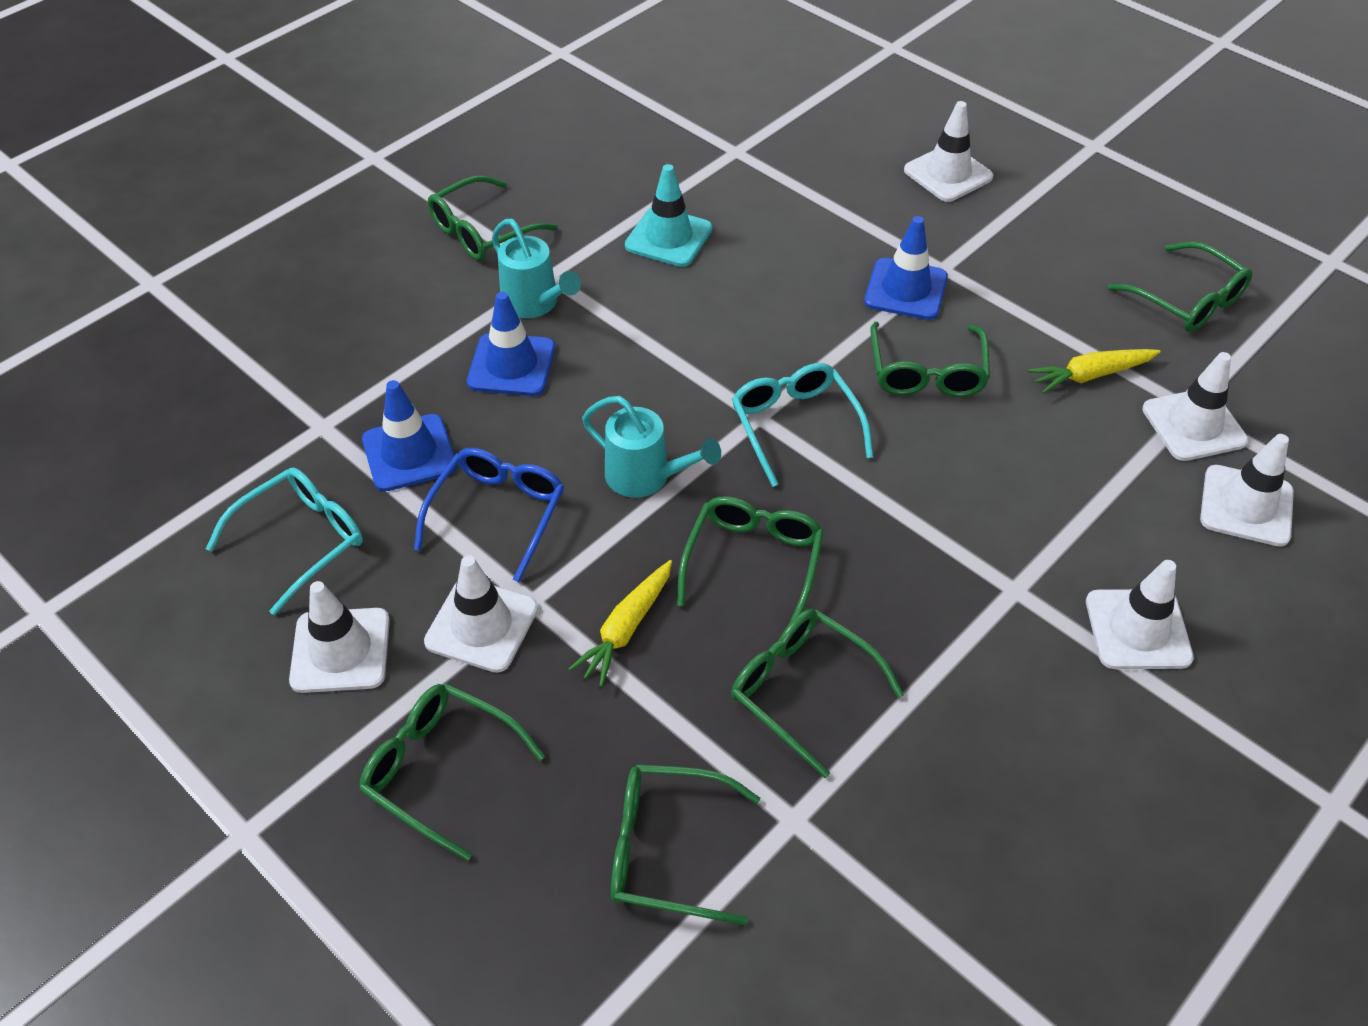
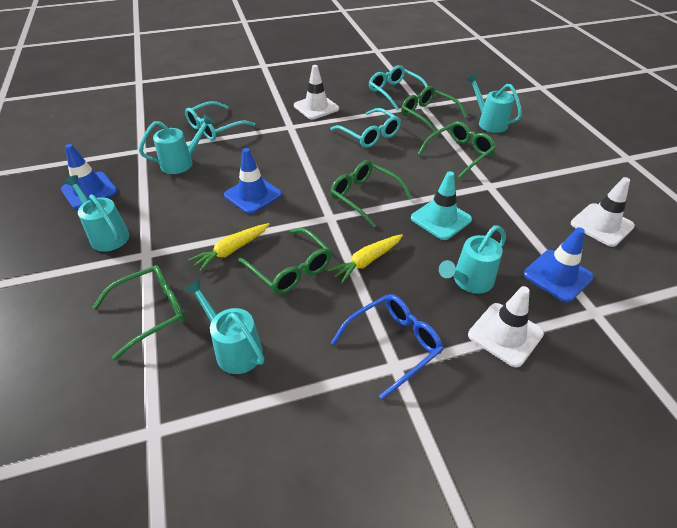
green glasses: 7 -> 5
turquoise glasses: 2 -> 3
turquoise watering can: 2 -> 5
white traffic cone: 6 -> 3

